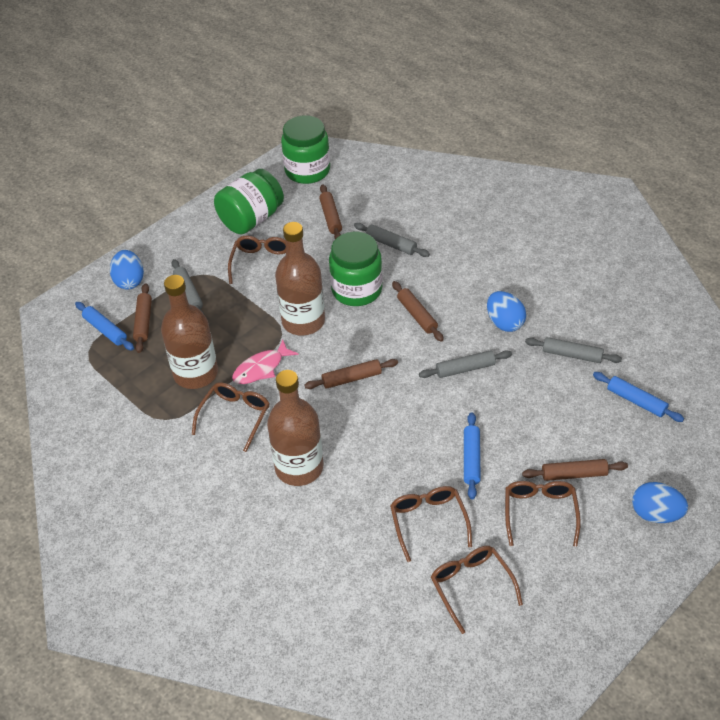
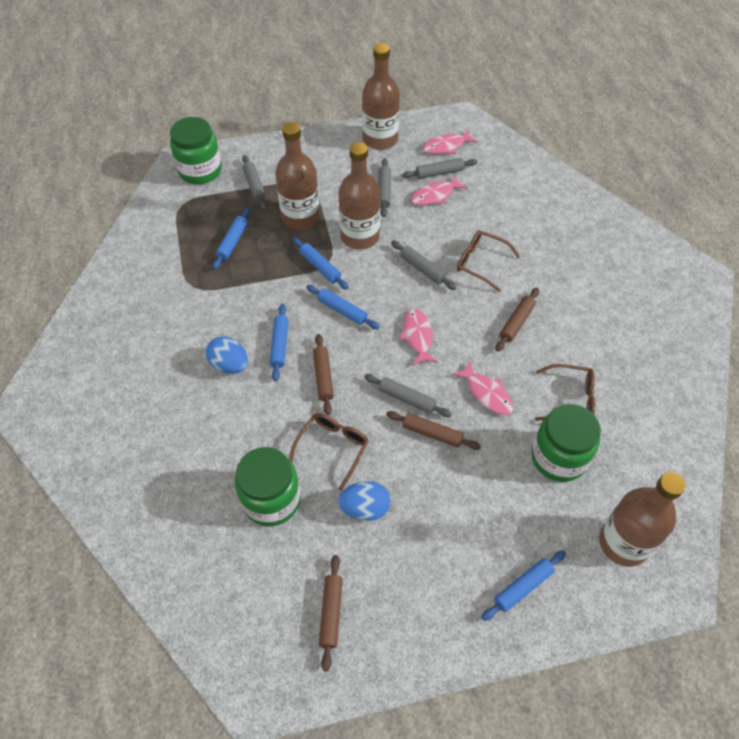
blue egg: 3 -> 2
blue rolling pin: 3 -> 5
brown bottle: 3 -> 4
brown glasses: 5 -> 3
brown rolling pin: 5 -> 4
grey rolling pin: 4 -> 5
pink fish: 1 -> 4

